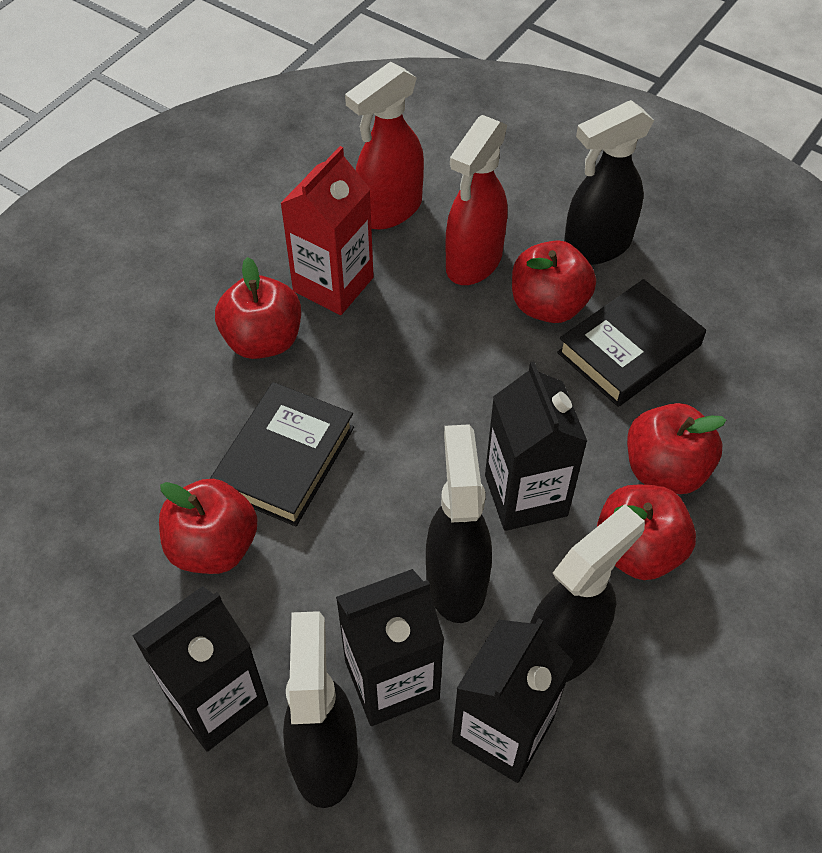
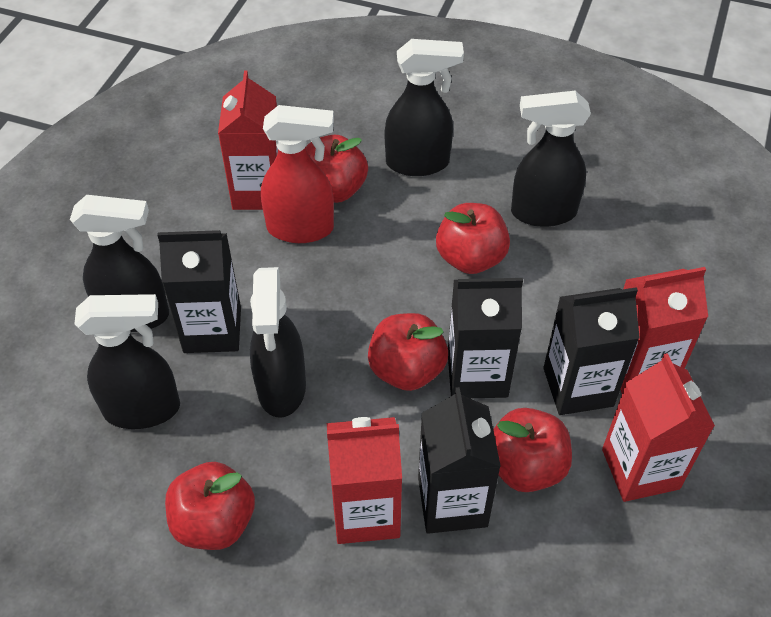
black book: 2 -> 0
black spray bottle: 4 -> 5
red carton: 1 -> 4
red spray bottle: 2 -> 1

